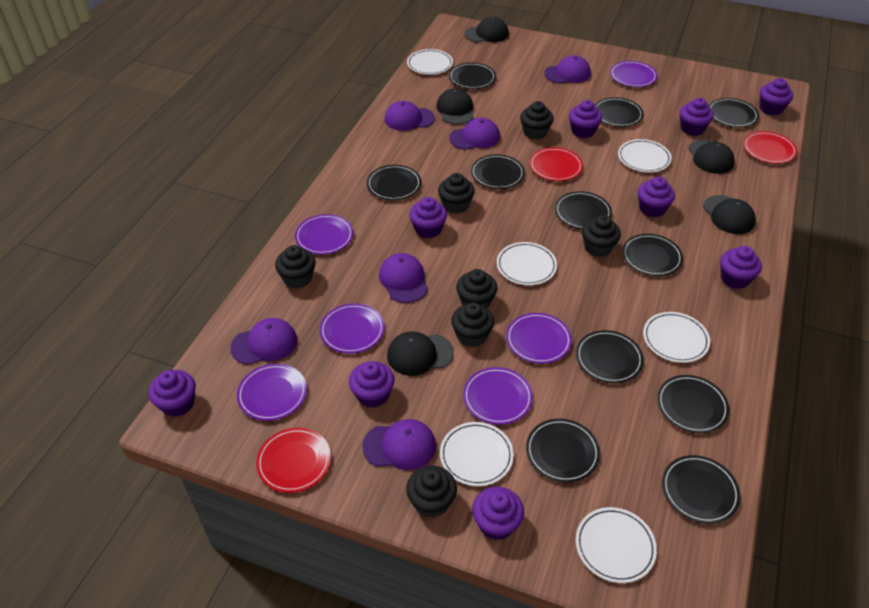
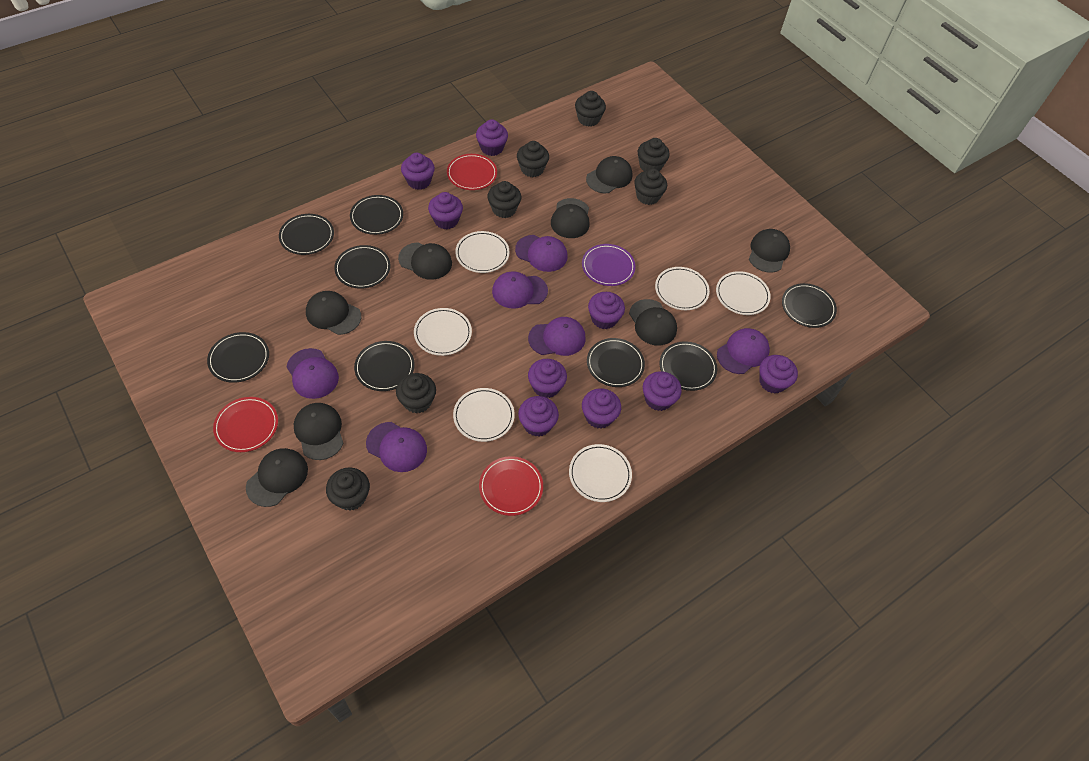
black cap: 5 -> 8
black plate: 11 -> 8
purple plate: 6 -> 1

